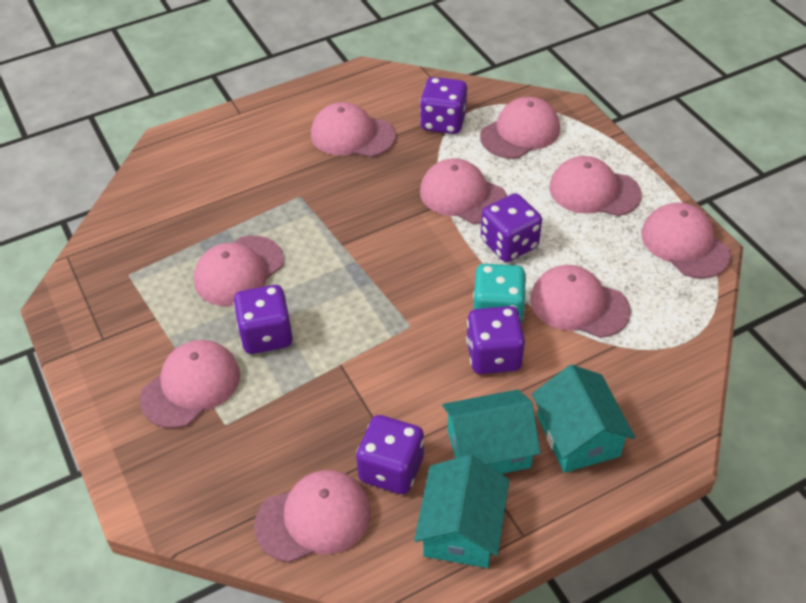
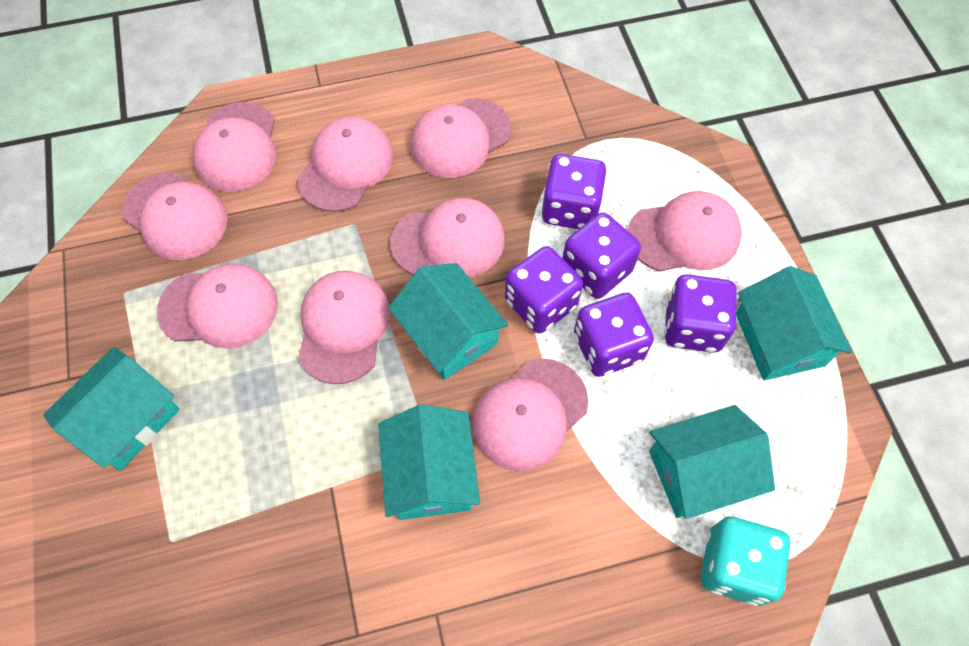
turquoise house: 3 -> 5

